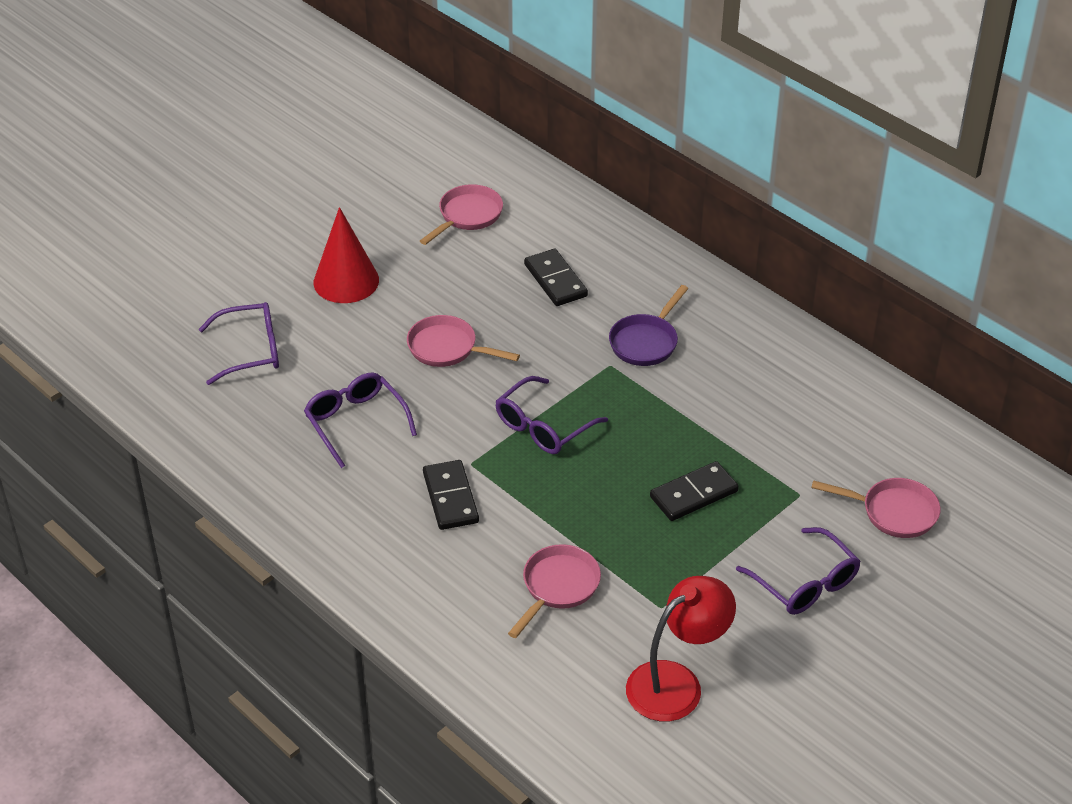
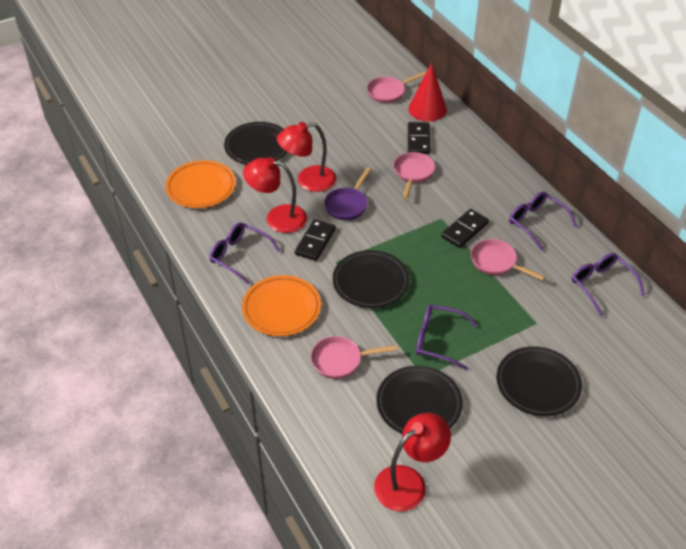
black plate: 0 -> 4
orange plate: 0 -> 2
red lamp: 1 -> 3

